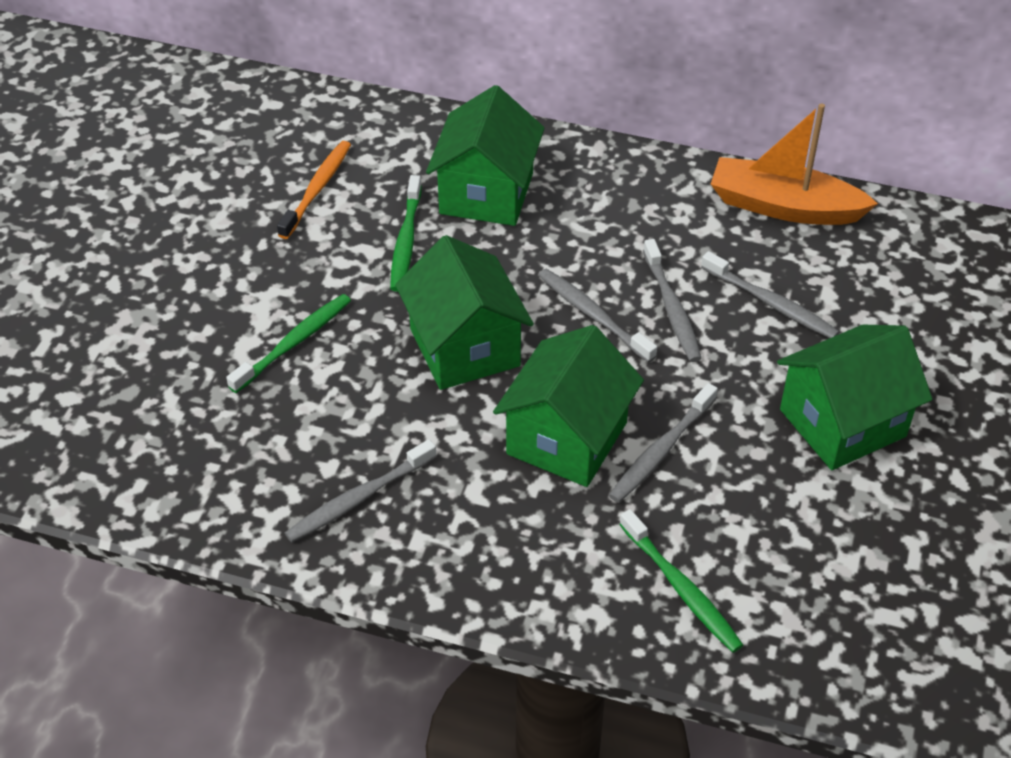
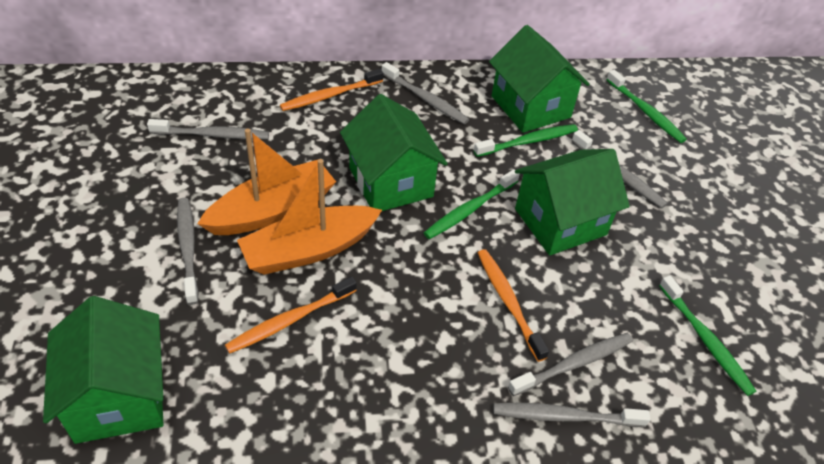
green toothbrush: 3 -> 4
grey toothbrush: 5 -> 6
orange boat: 1 -> 2
orange toothbrush: 1 -> 3

